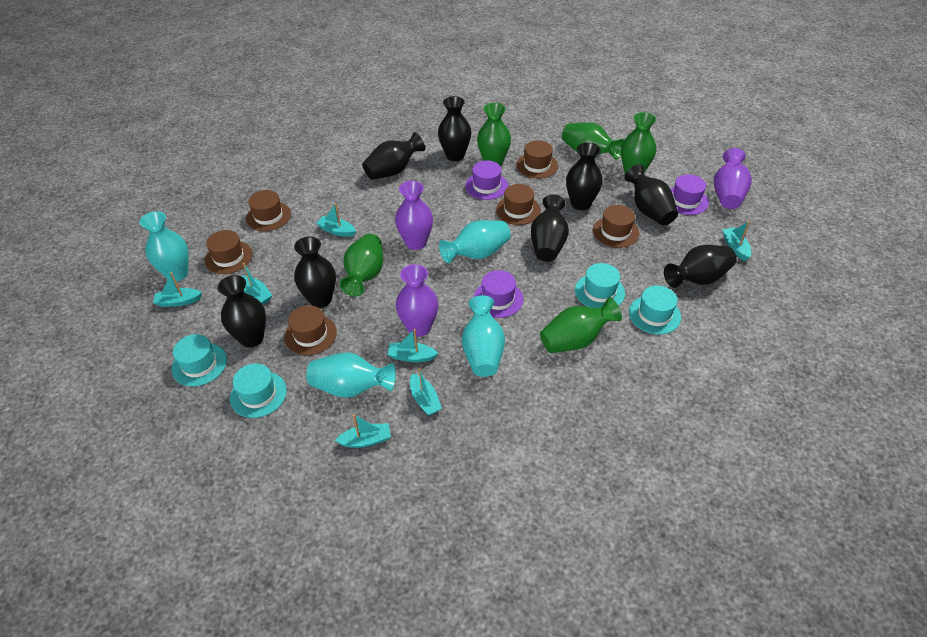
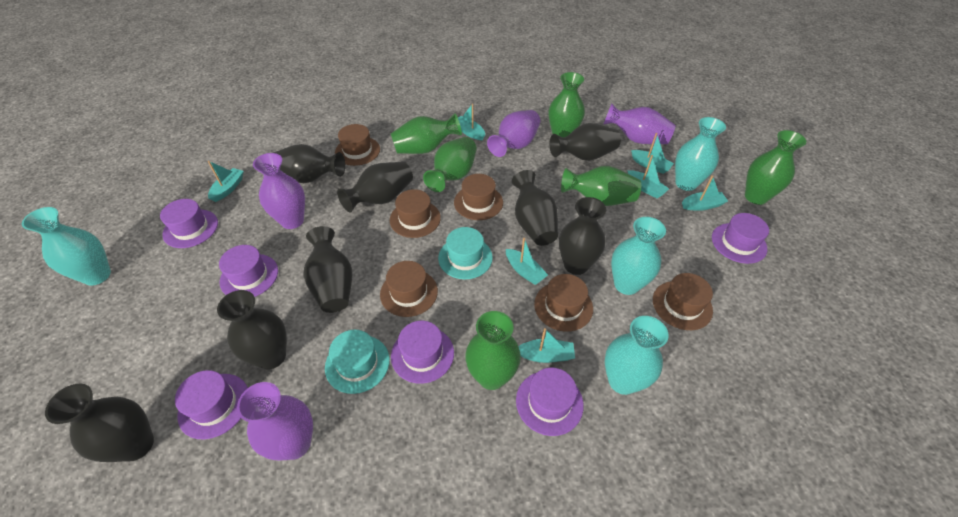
green vase: 5 -> 6
purple hat: 3 -> 6
purple vase: 3 -> 4
turquoise hat: 4 -> 2

